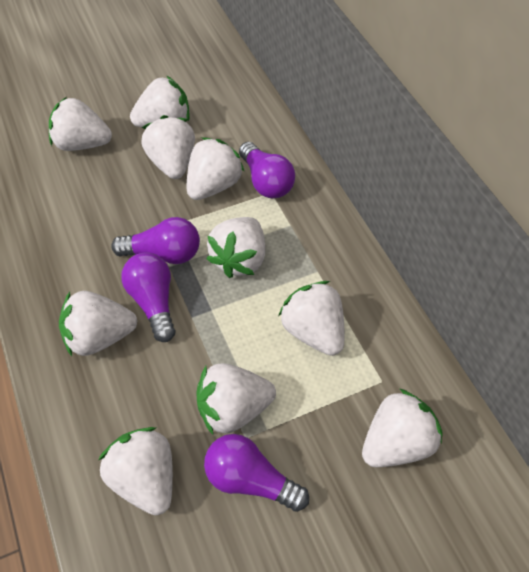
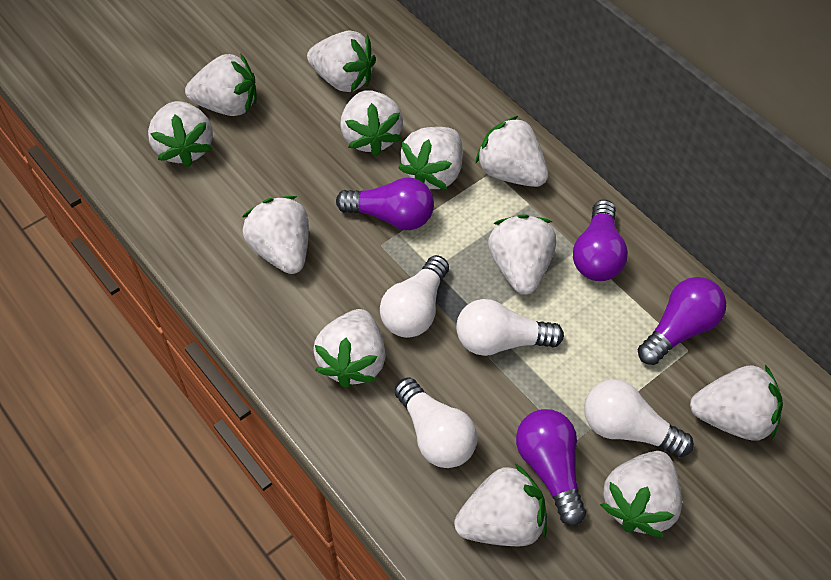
white light bulb: 0 -> 4
white strawberry: 10 -> 12

